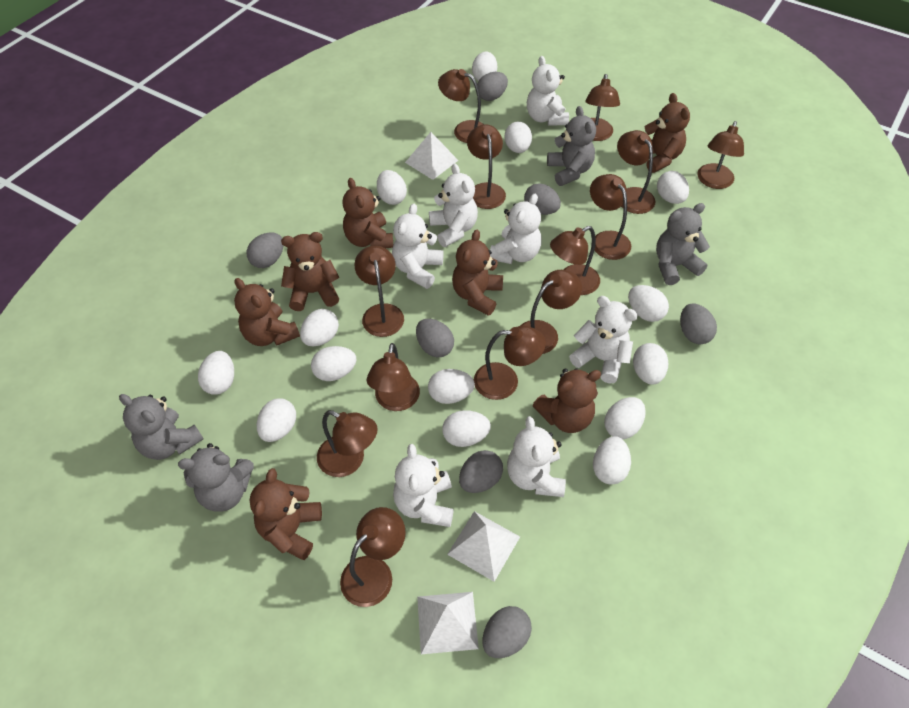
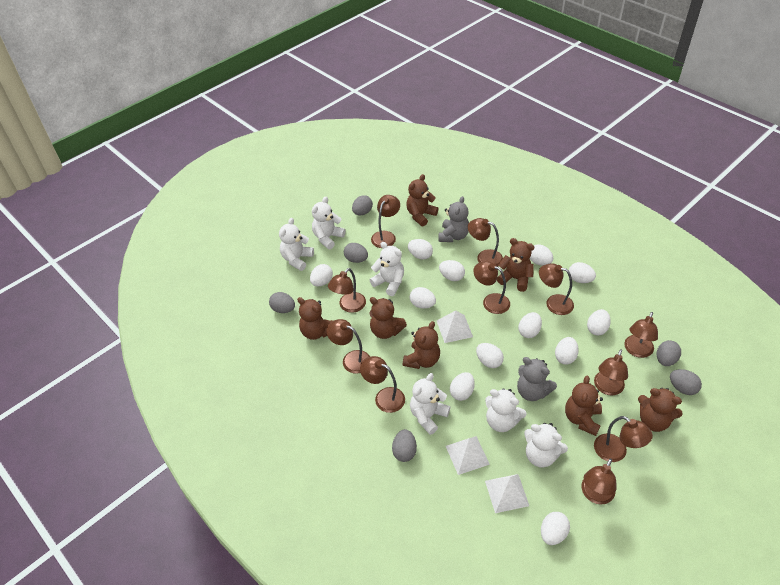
brown lamp: 13 -> 11
grey egg: 7 -> 6
grey teddy bear: 4 -> 2
white egg: 14 -> 12
white teddy bear: 7 -> 6

